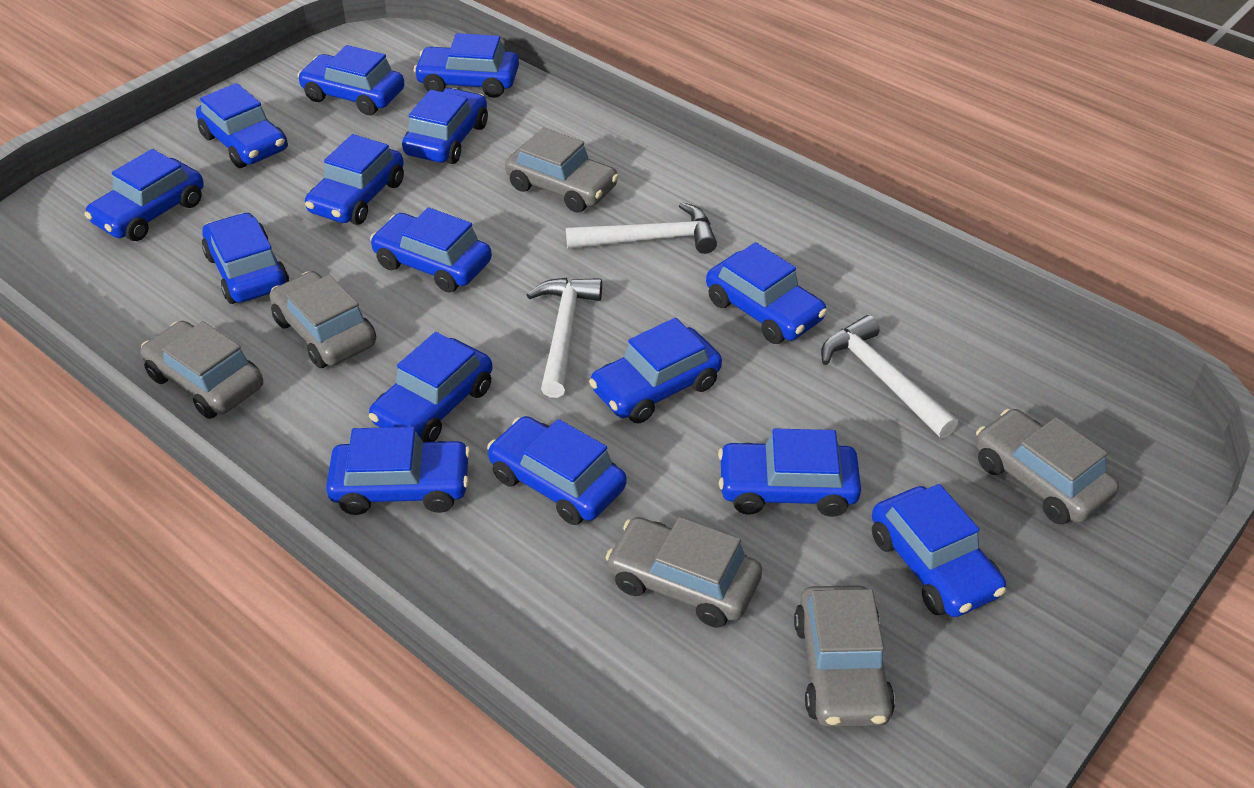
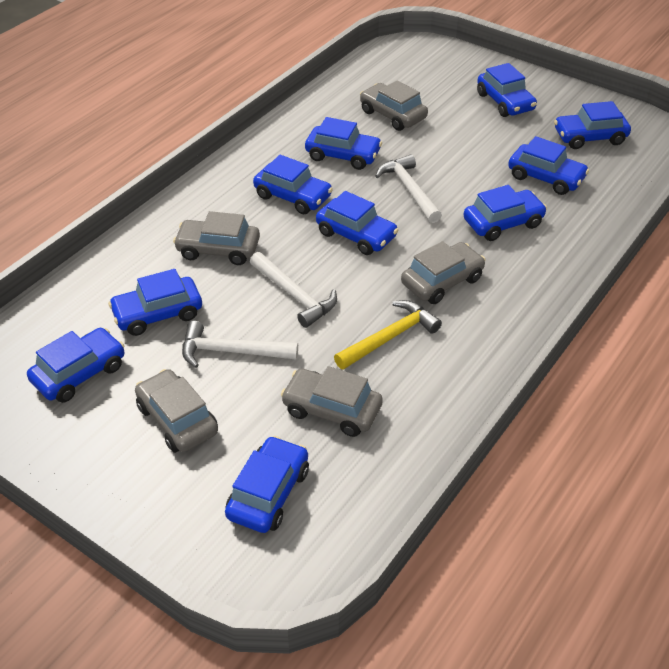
blue car: 15 -> 10
grey car: 6 -> 5
yellow hammer: 0 -> 1

